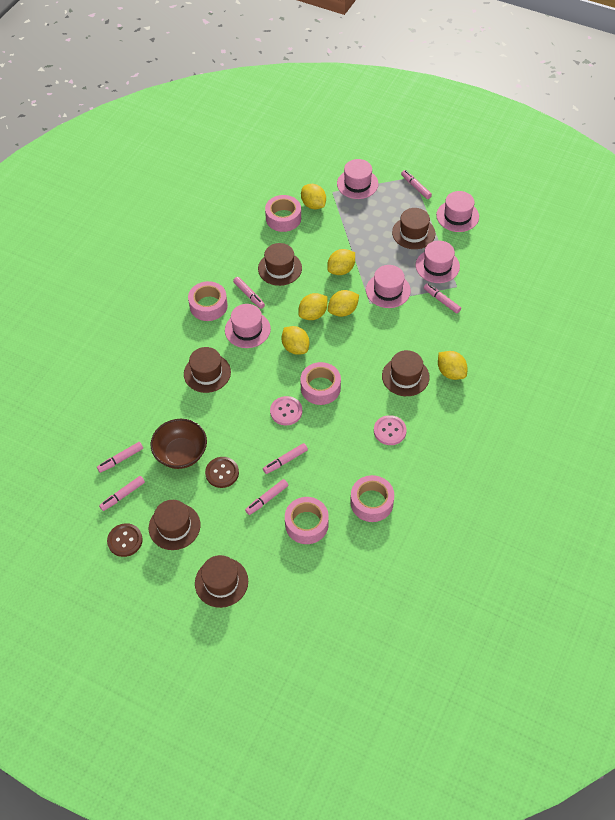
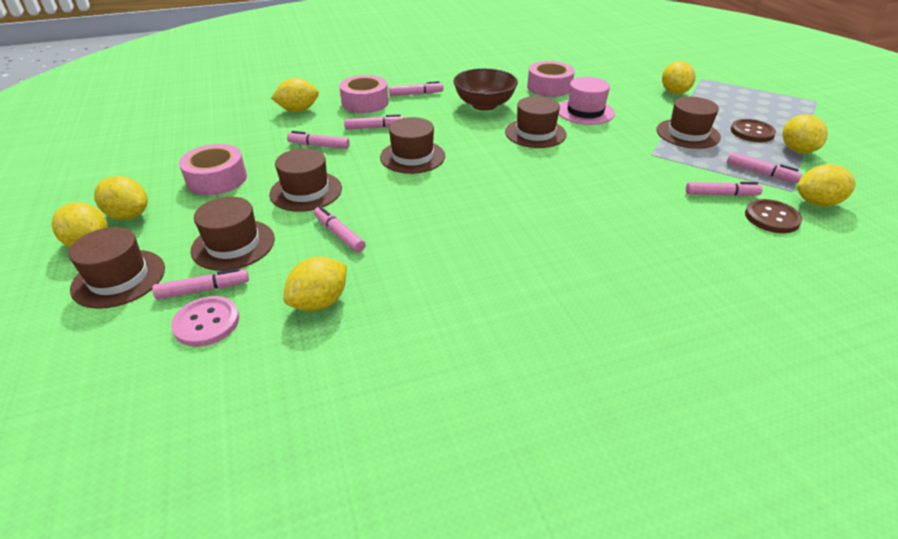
pink button: 2 -> 1
pink hat: 5 -> 1
pink tape: 5 -> 3
yellow lemon: 6 -> 7

